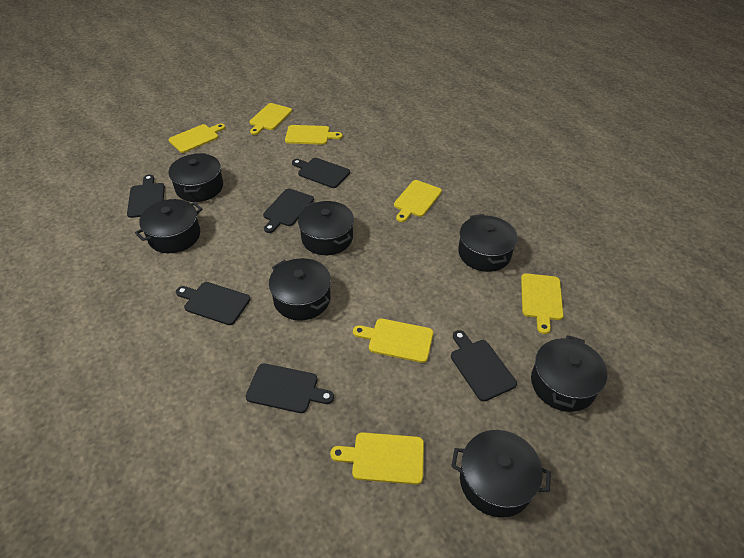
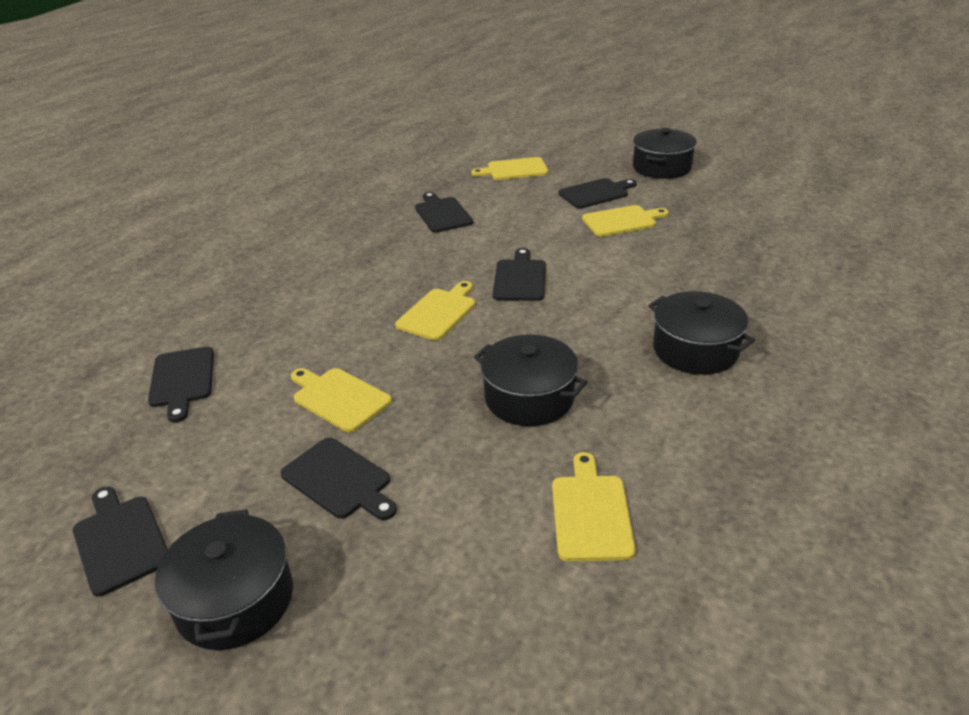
black pot: 7 -> 4
yellow cutting board: 7 -> 5

